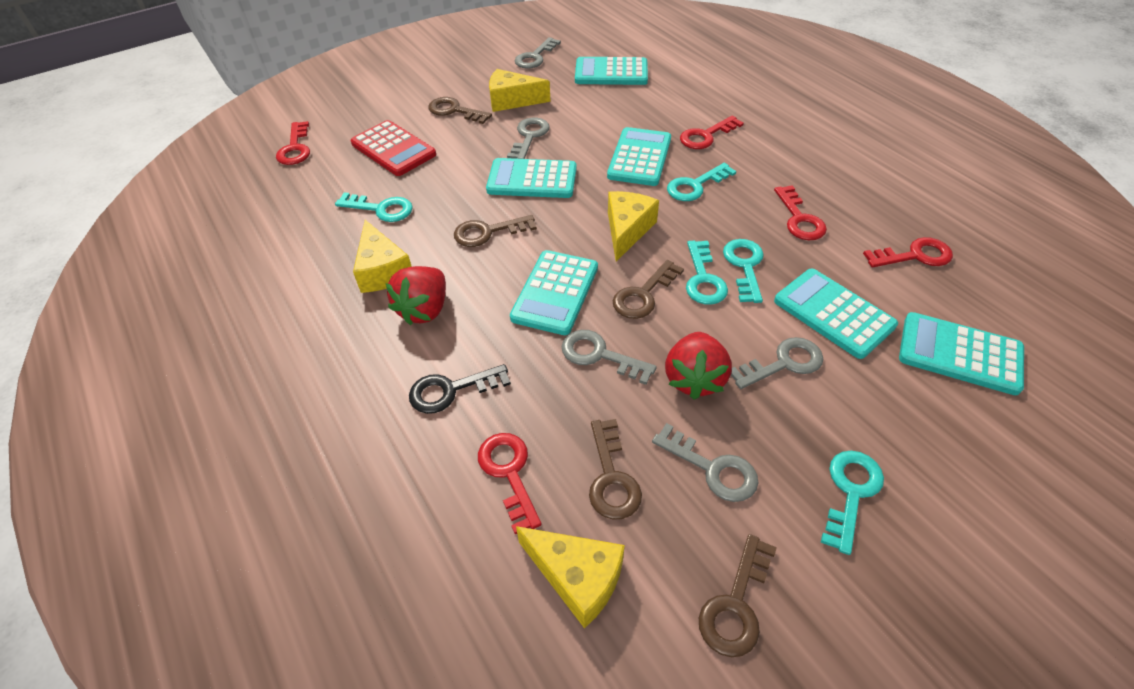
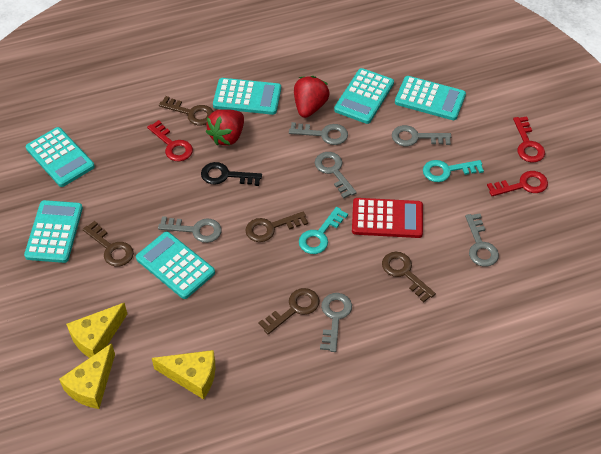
grey key: 5 -> 6
red key: 5 -> 3
turquoise key: 5 -> 2
yellow cheese: 4 -> 3

